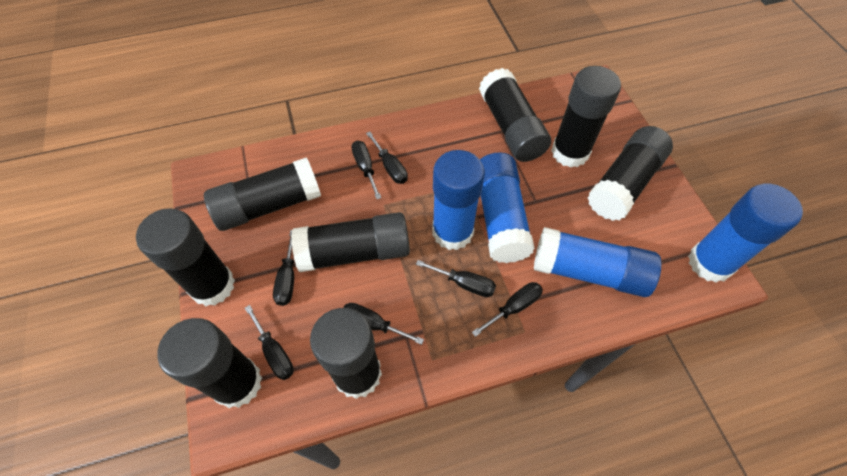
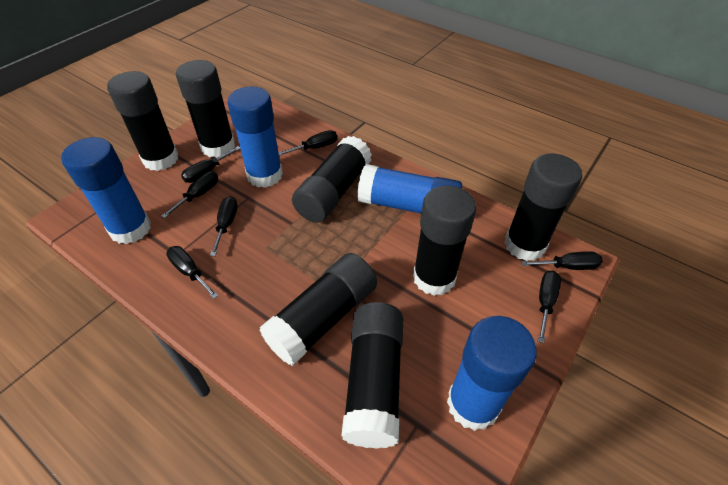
black glue stick: 8 -> 7

